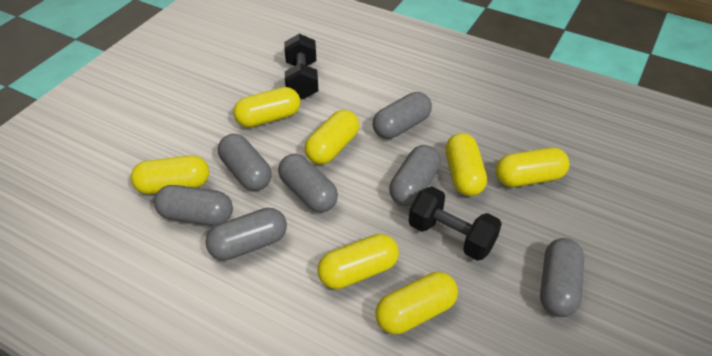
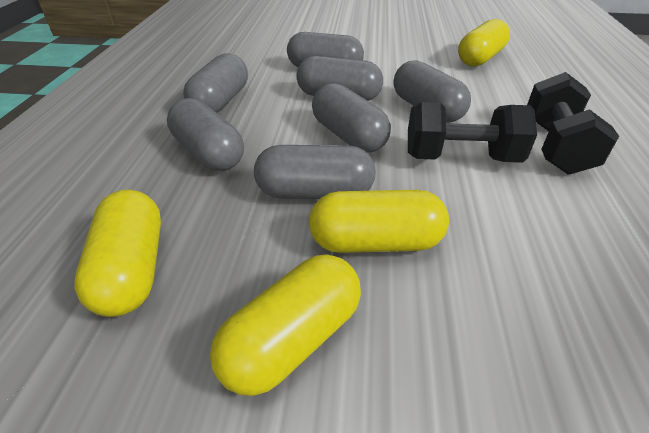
yellow capsule: 7 -> 4

